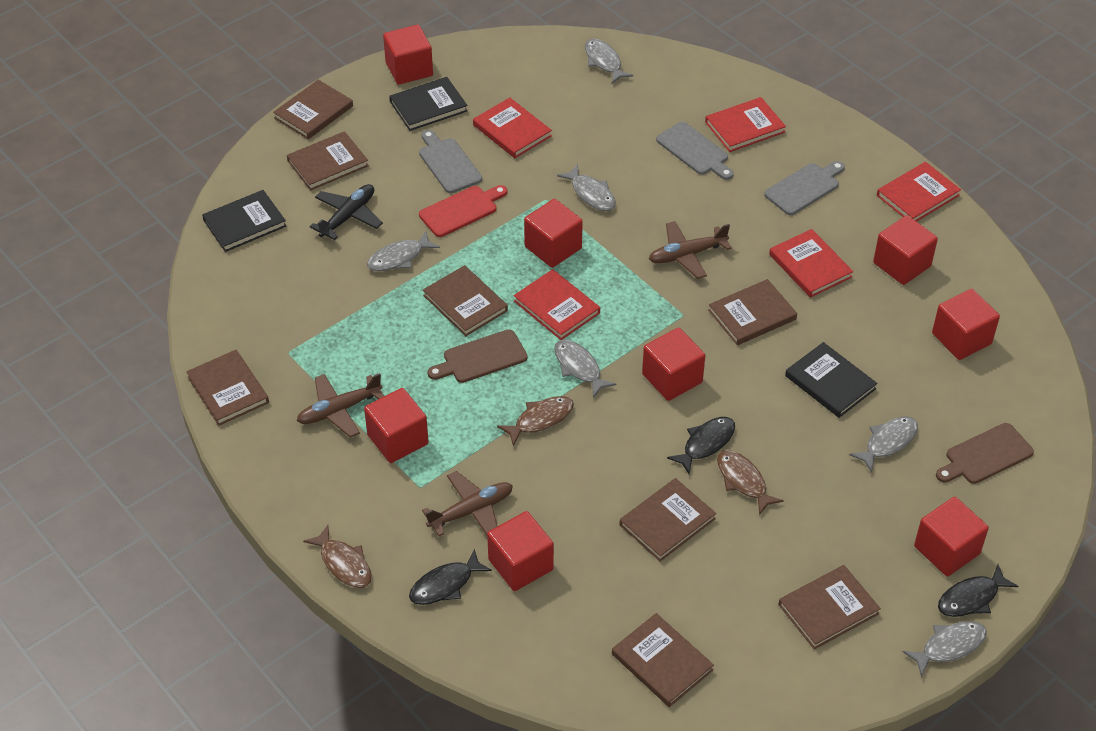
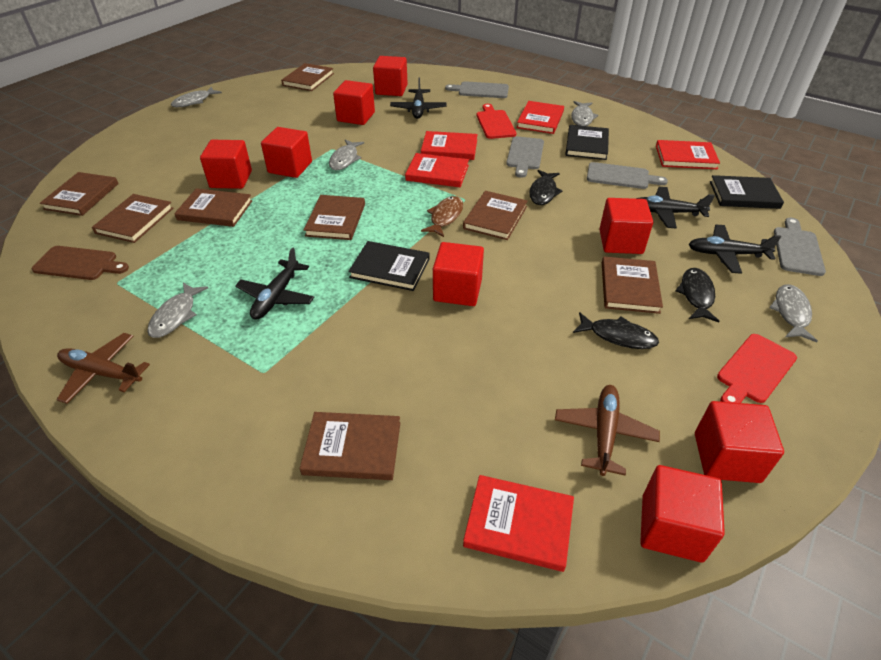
black plane: 1 -> 4
brown cutting board: 2 -> 1
brown fish: 3 -> 1
brown plane: 3 -> 2
grey cutting board: 3 -> 4
grey fish: 6 -> 5
red cutting board: 1 -> 2

